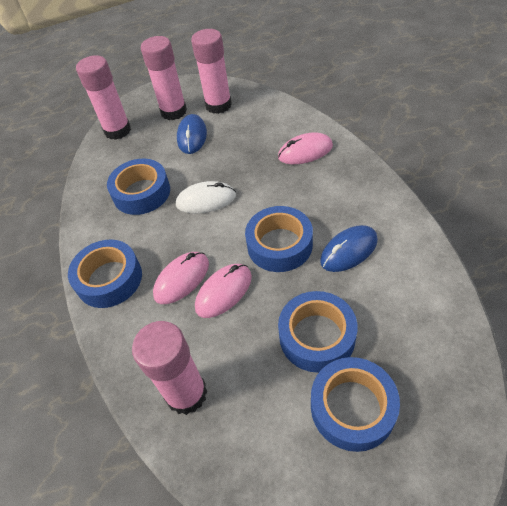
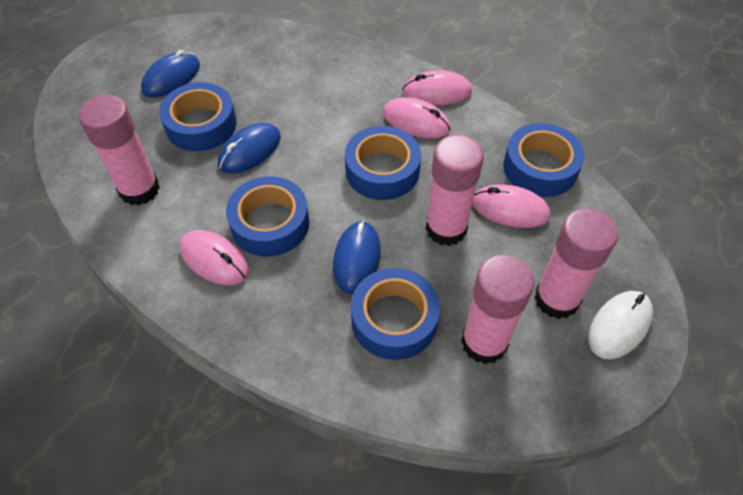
blue mouse: 2 -> 3
pink mouse: 3 -> 4

